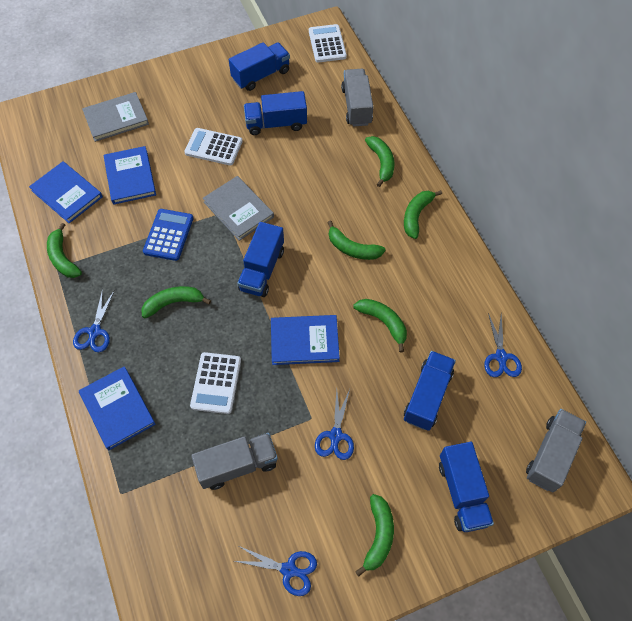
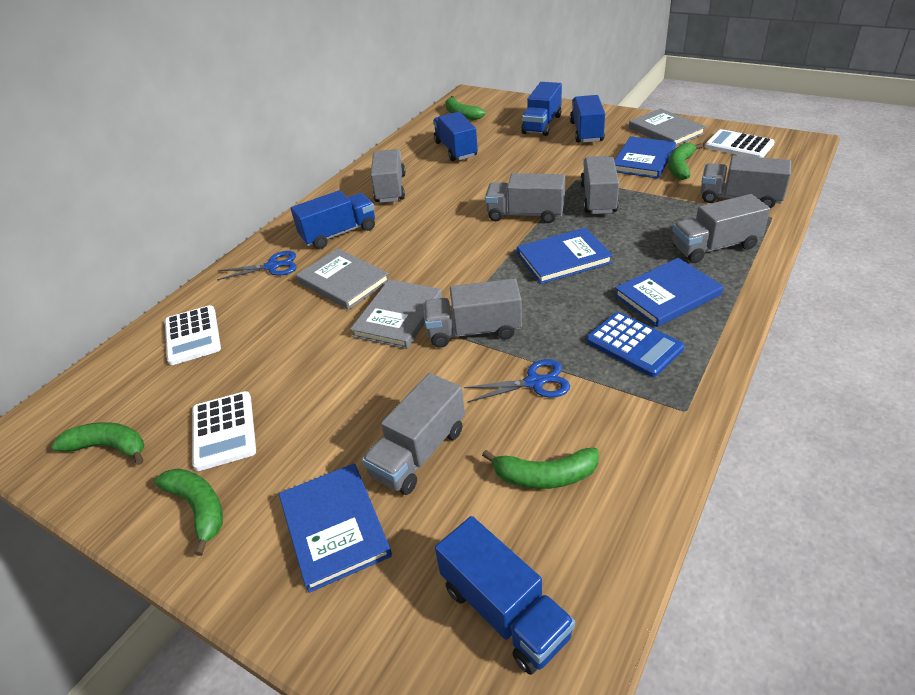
blue scissors: 4 -> 2
green banana: 7 -> 5
grey book: 2 -> 3
grey truck: 3 -> 7

